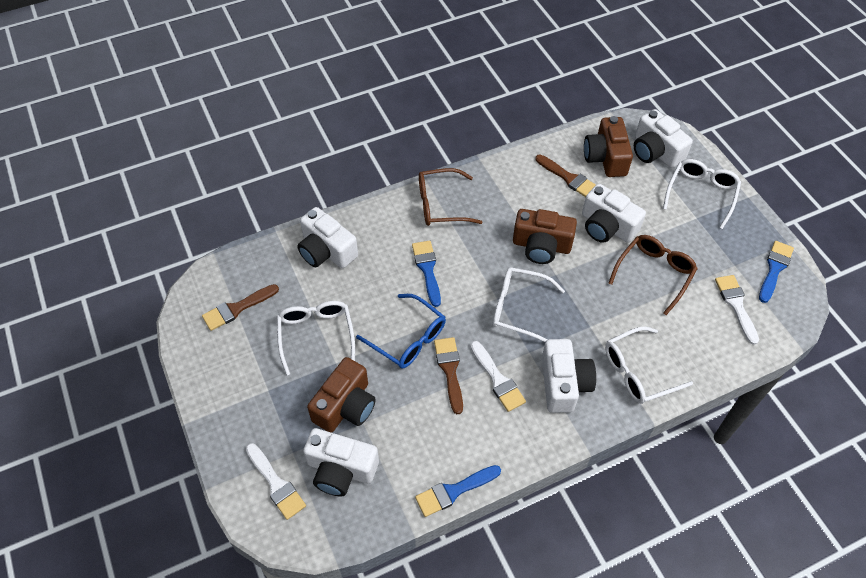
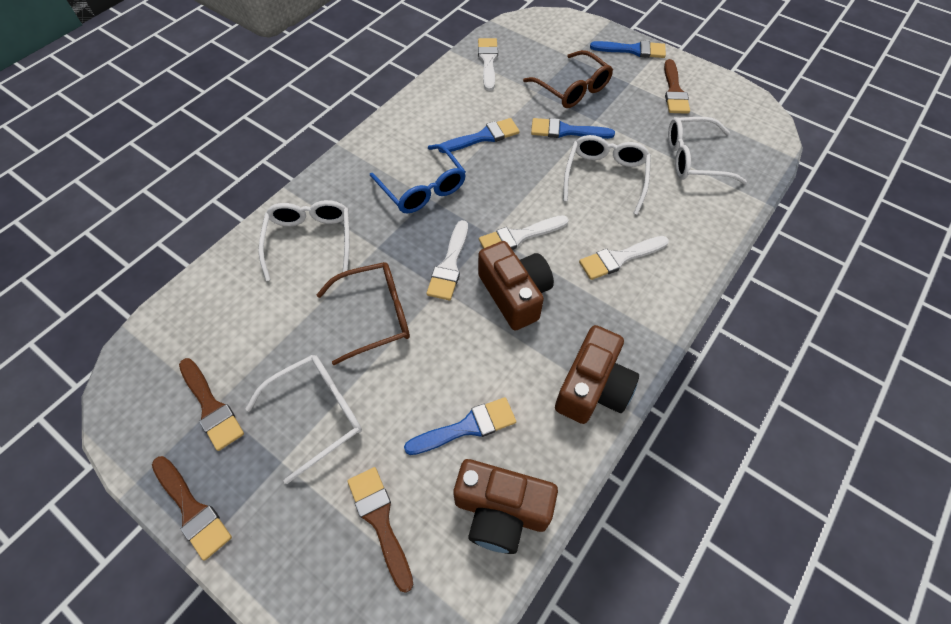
blue brush: 3 -> 4
brown brush: 3 -> 4
white brush: 3 -> 4
white camera: 5 -> 0

